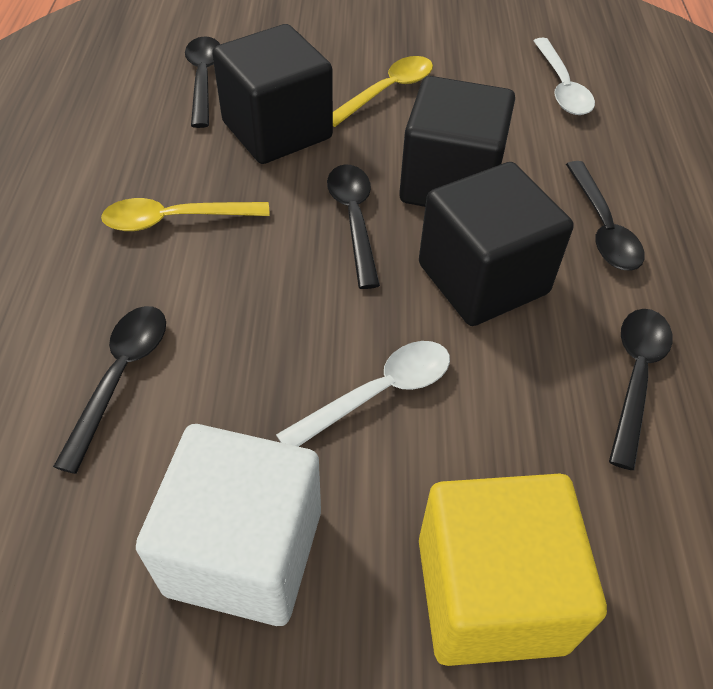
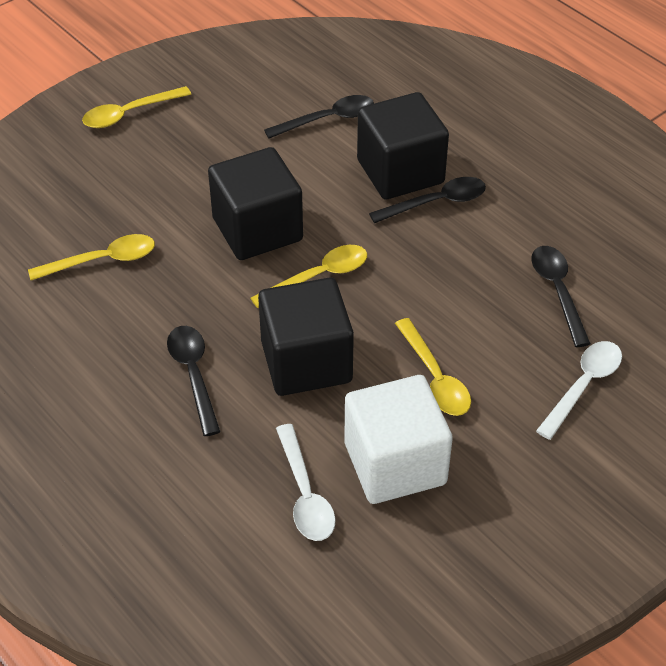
black spoon: 5 -> 4
yellow cube: 1 -> 0
yellow spoon: 2 -> 4

